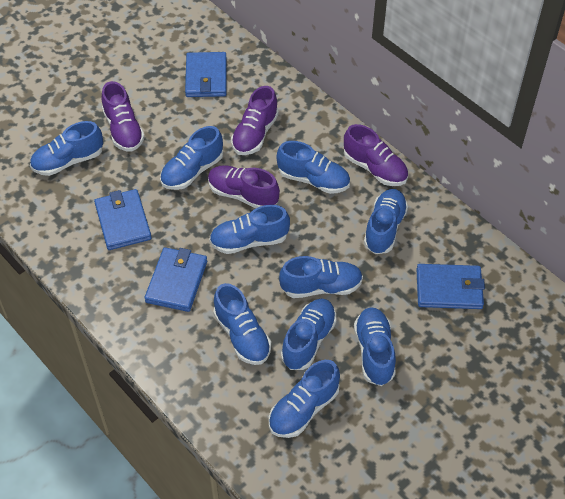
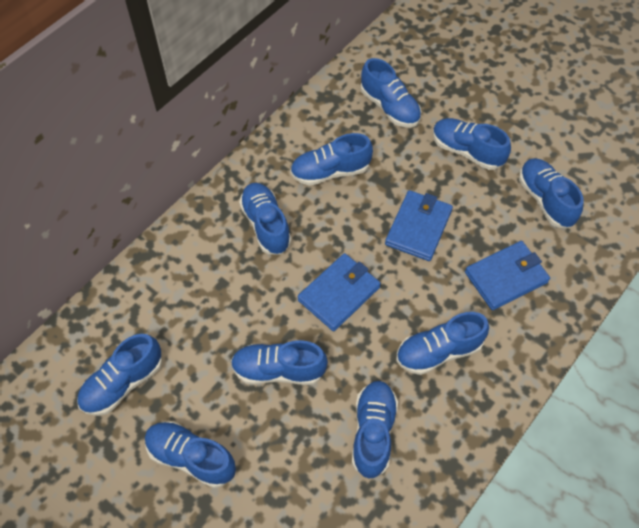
blue wallet: 4 -> 3
purple shoe: 4 -> 0

